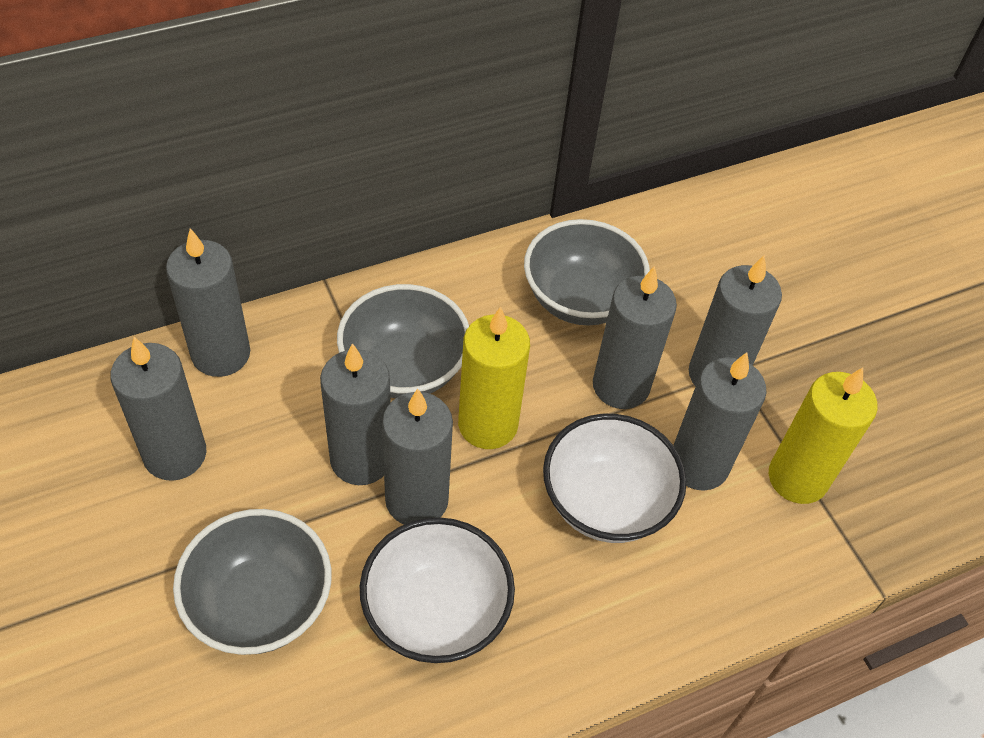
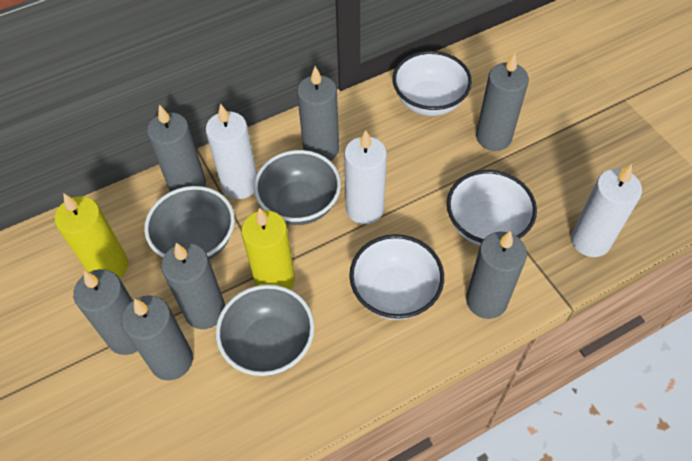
white bowl: 2 -> 3
white candle: 0 -> 3

